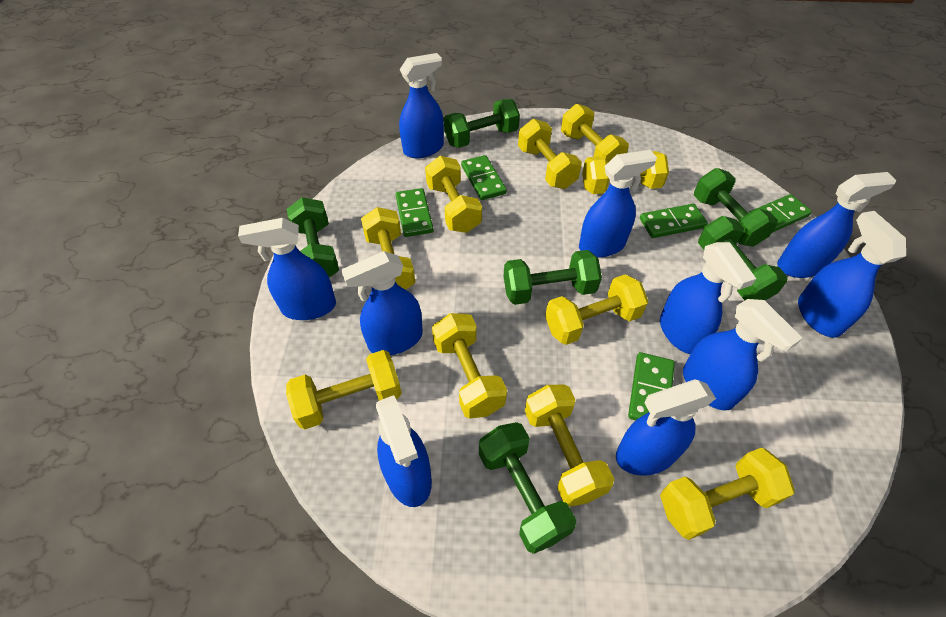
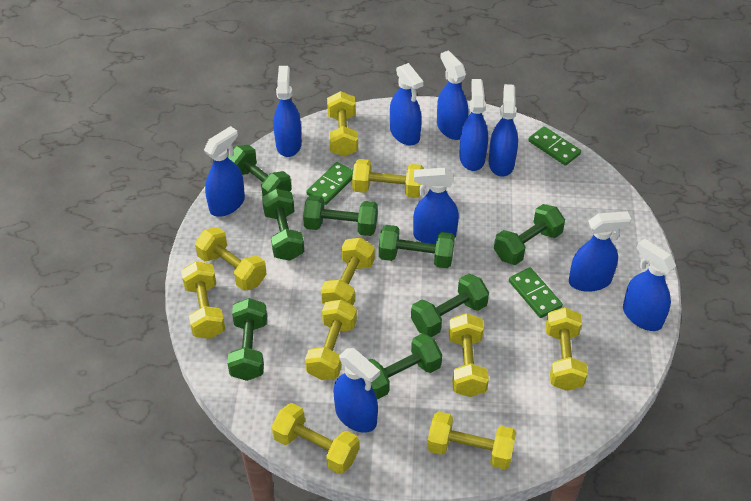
green domino: 5 -> 3
green dumbbell: 6 -> 8

